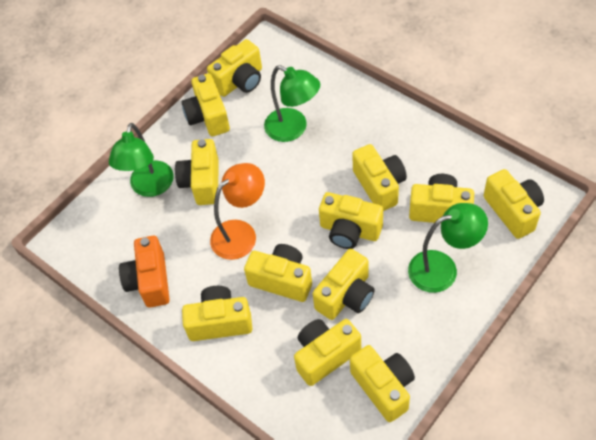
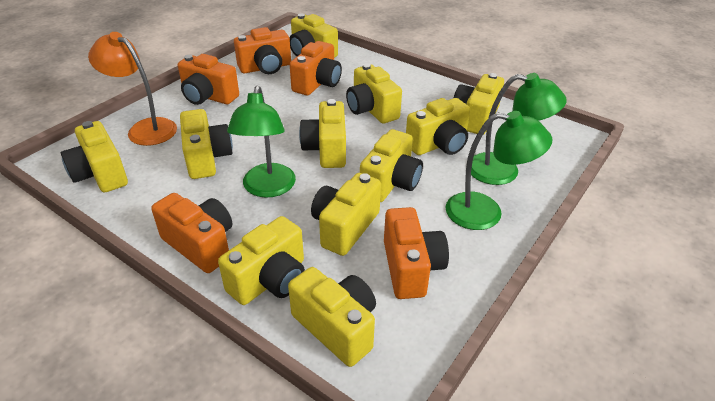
orange camera: 1 -> 5
yellow camera: 12 -> 11

